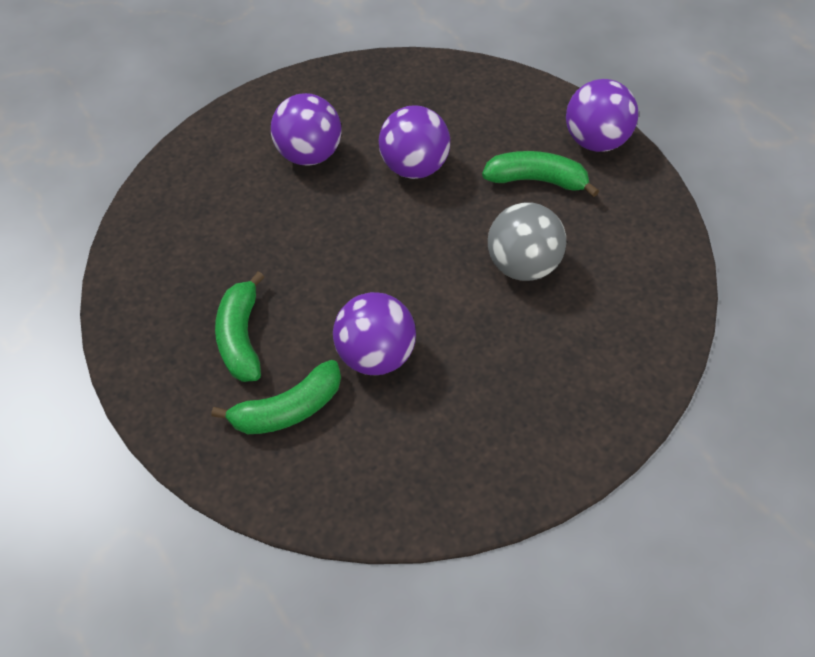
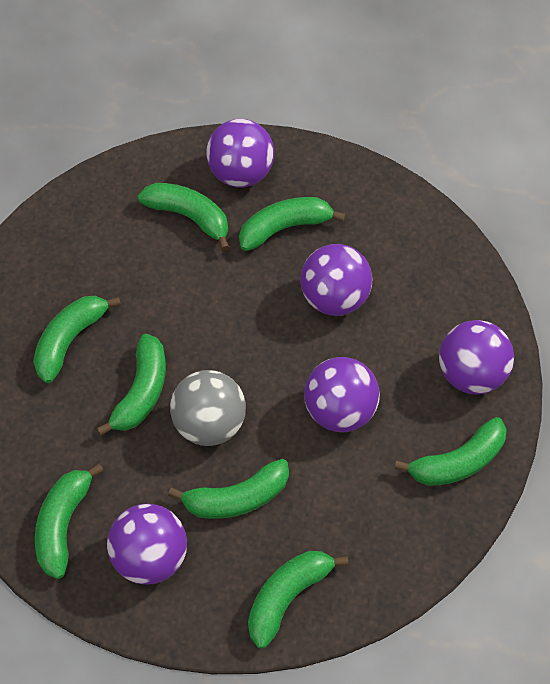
green banana: 3 -> 8
purple ball: 4 -> 5

